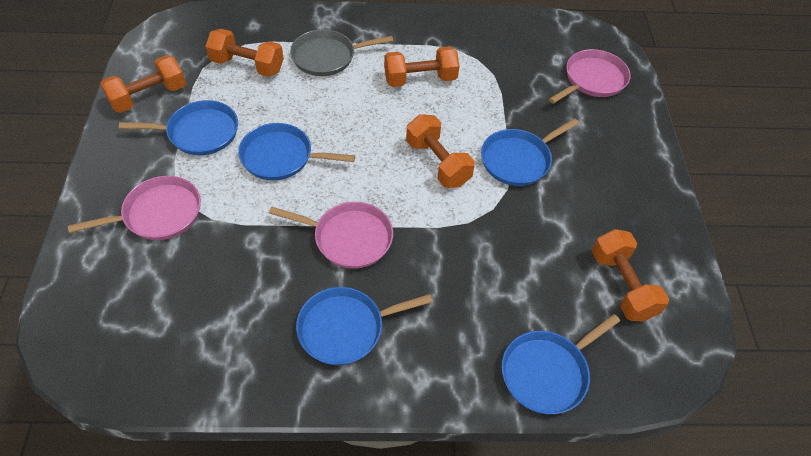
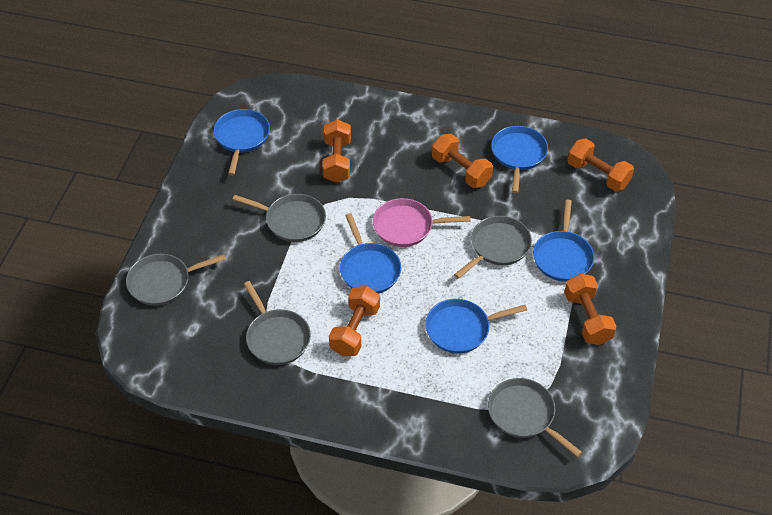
grey pan: 1 -> 5
pink pan: 3 -> 1

